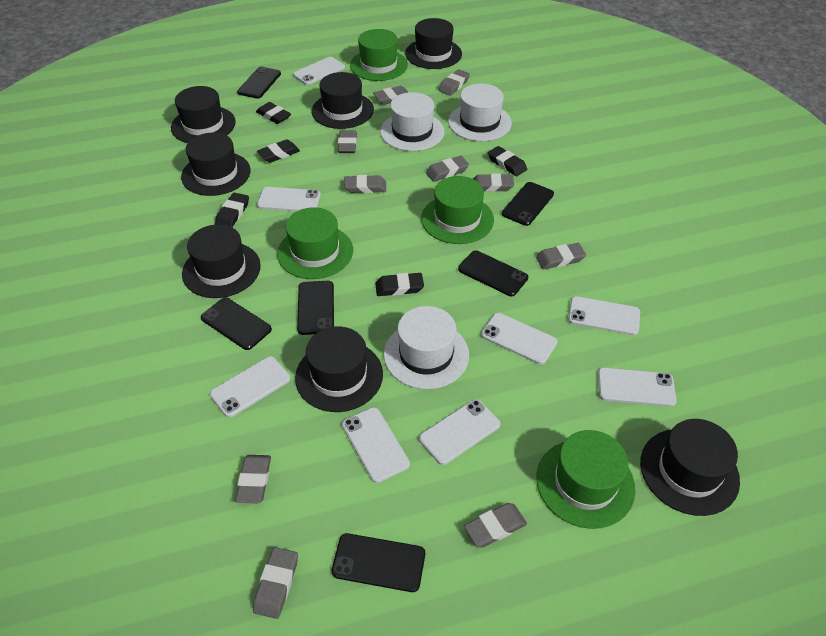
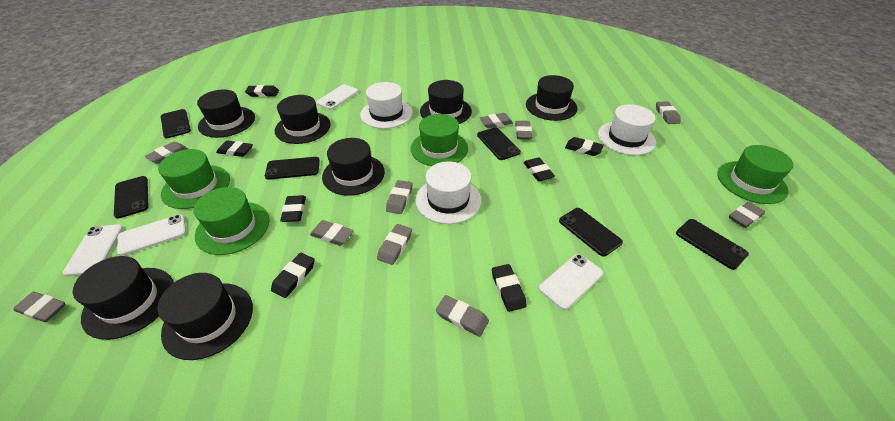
black eraser: 5 -> 7
white phone: 8 -> 4

